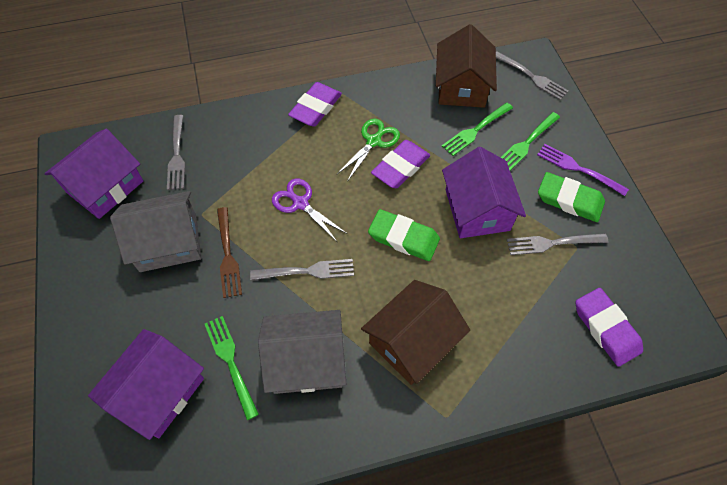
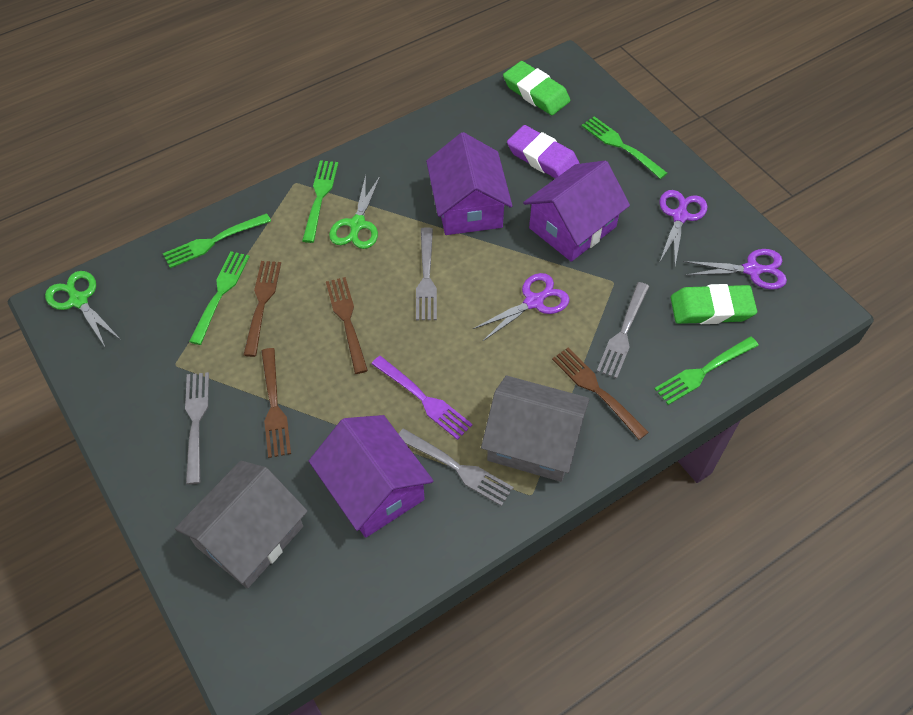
brown fork: 1 -> 4
brown house: 2 -> 0
green fork: 3 -> 5
green scissors: 1 -> 2
purple eraser: 3 -> 1
purple scissors: 1 -> 3

